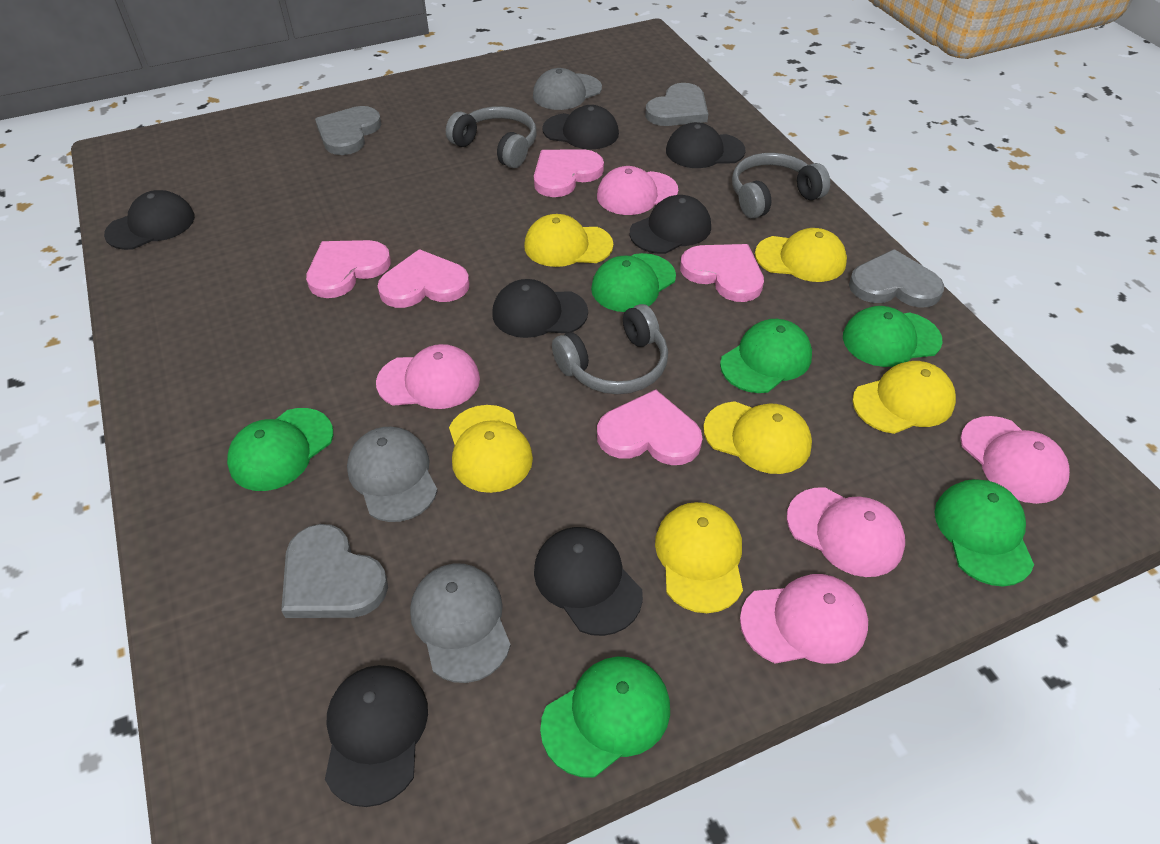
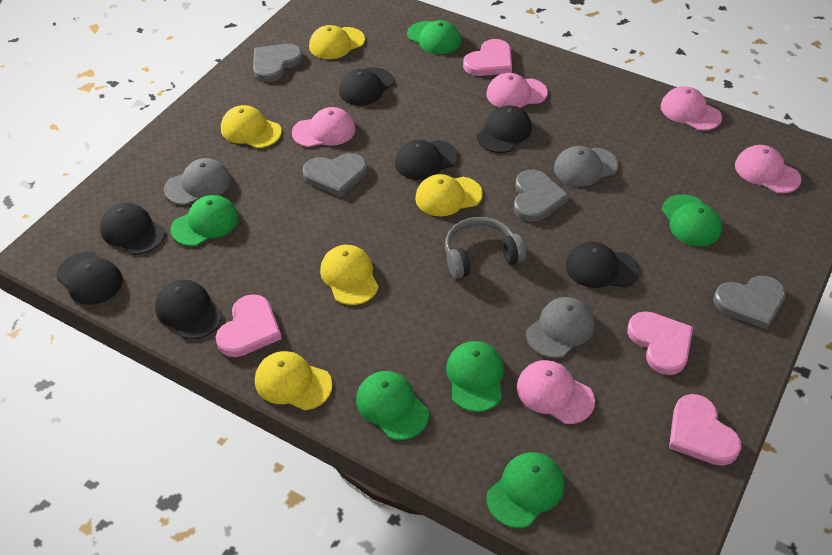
grey headphones: 3 -> 1
pink heart: 5 -> 4
yellow cap: 6 -> 5

